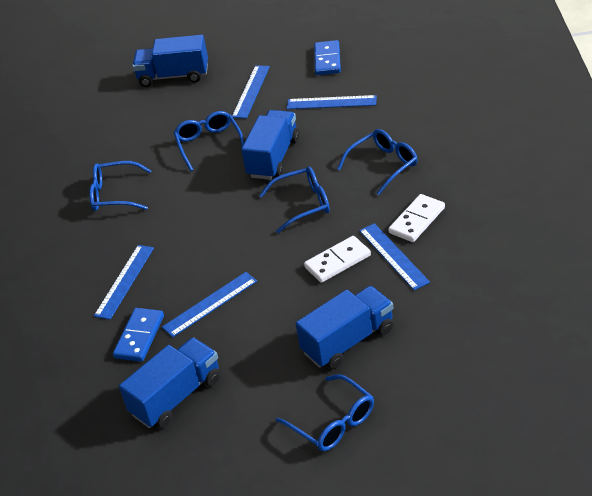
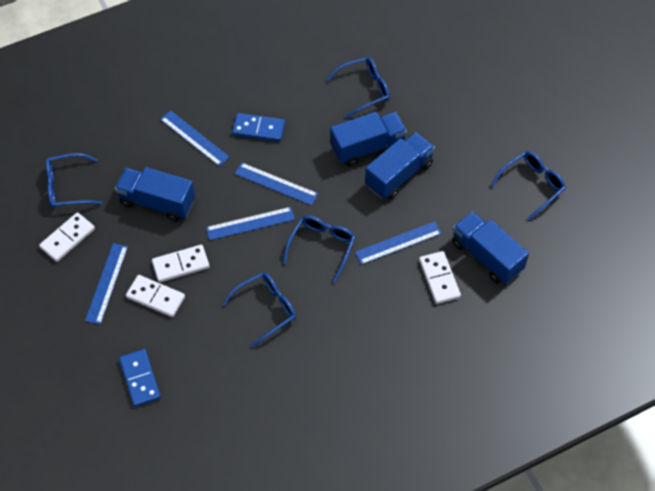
white domino: 2 -> 4

